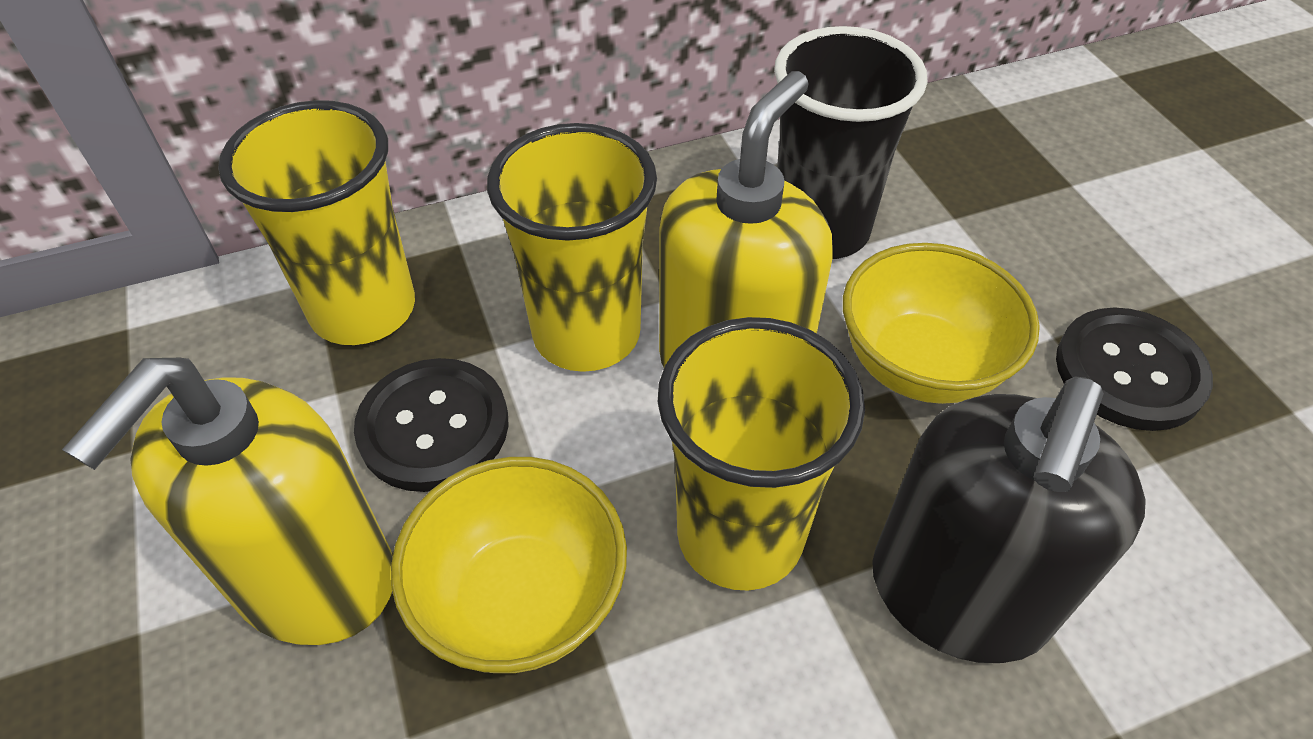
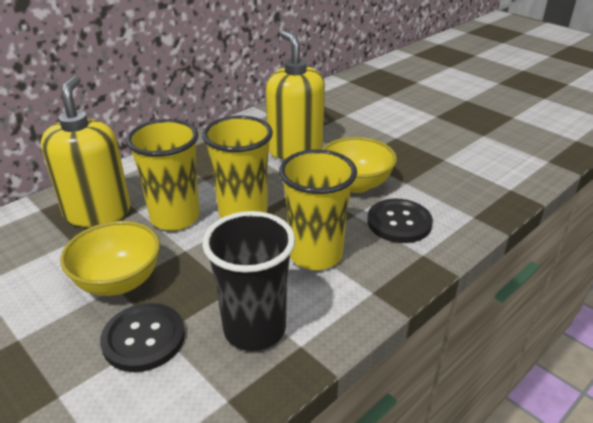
black soap dispenser: 1 -> 0

